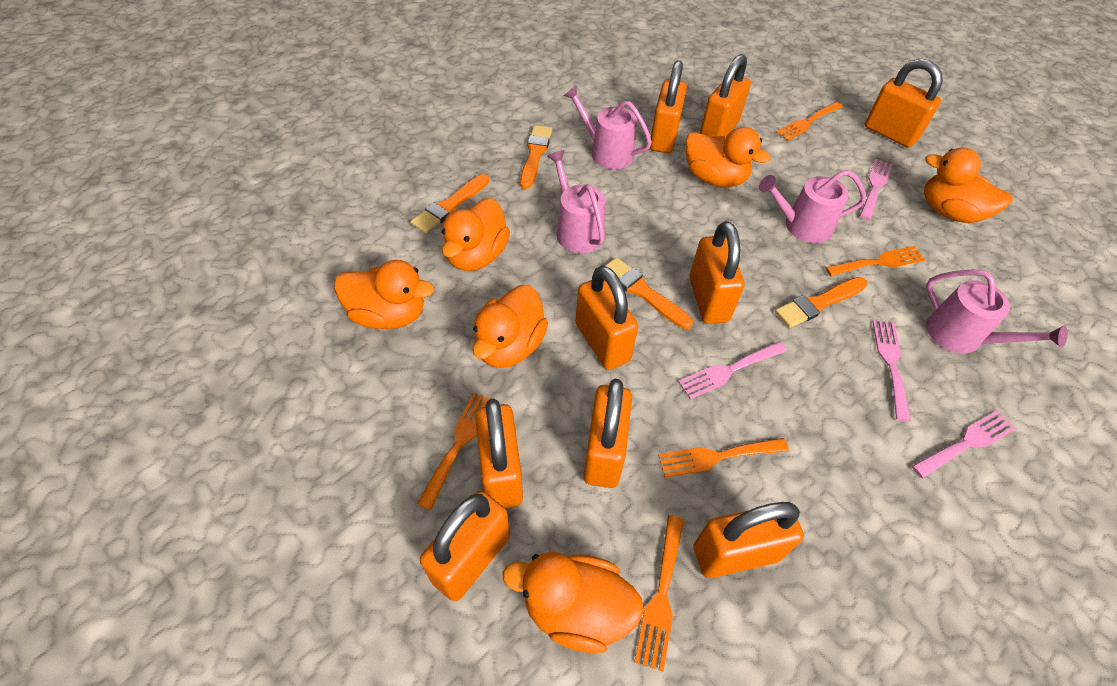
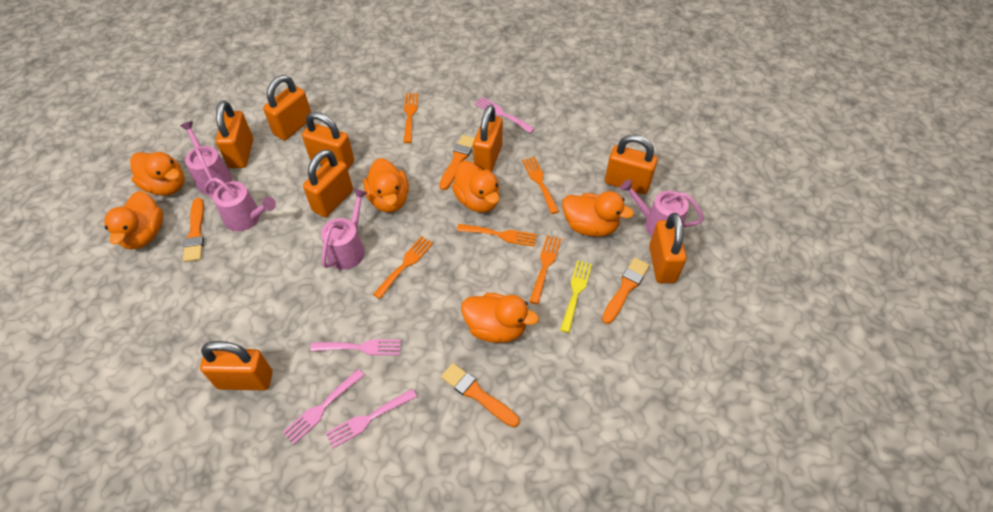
orange padlock: 9 -> 8
yellow fork: 0 -> 1

